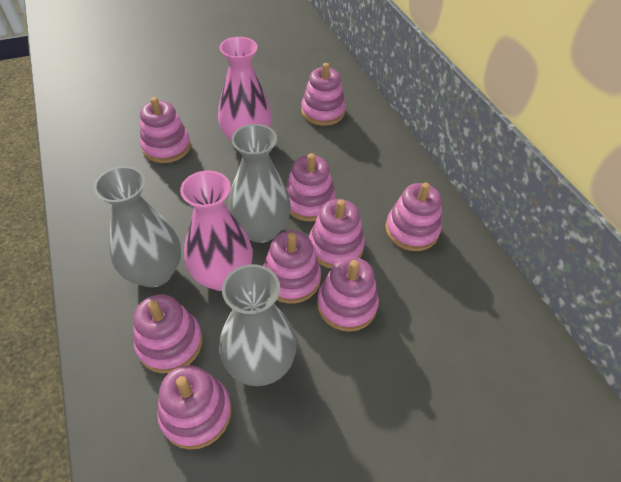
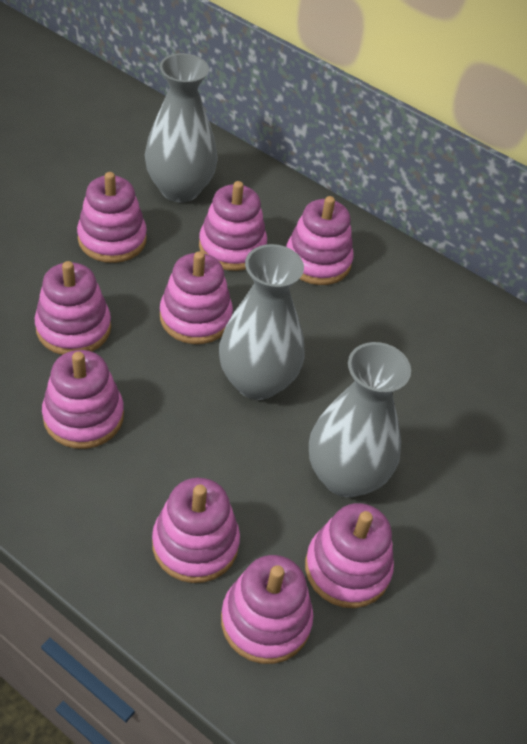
pink vase: 2 -> 0

